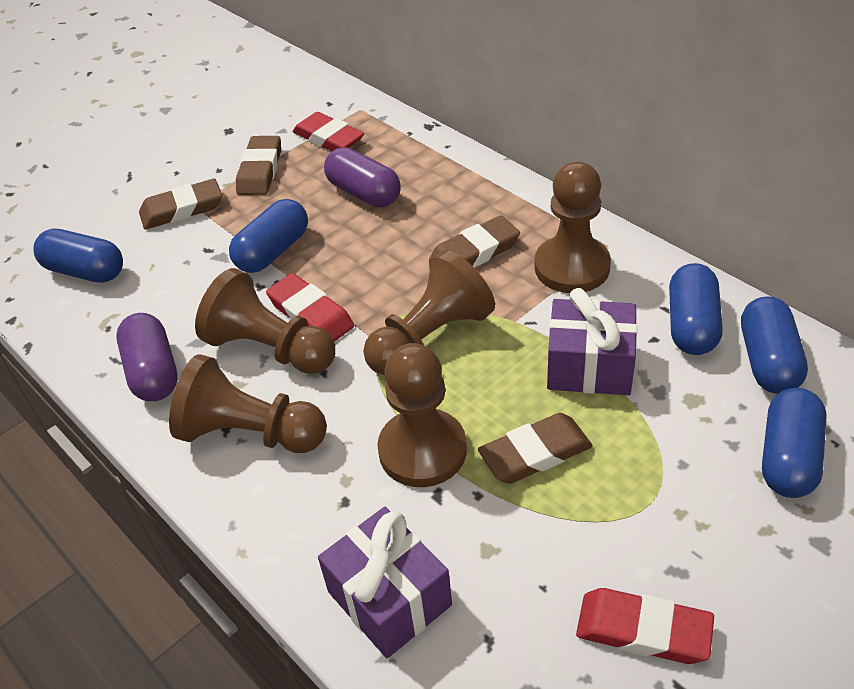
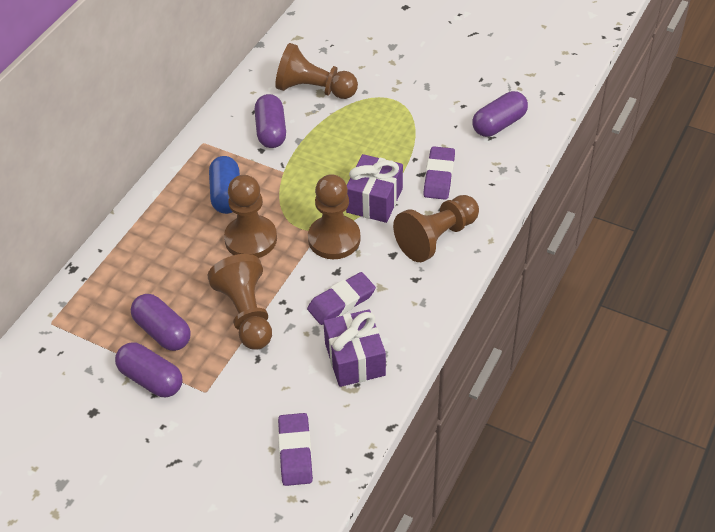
blue capsule: 5 -> 1
brown eraser: 4 -> 0
purple capsule: 2 -> 4
purple eraser: 0 -> 3
red eraser: 3 -> 0

